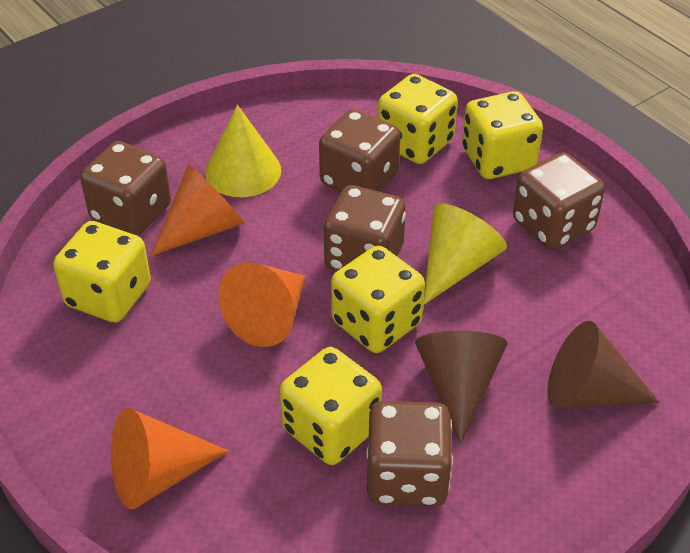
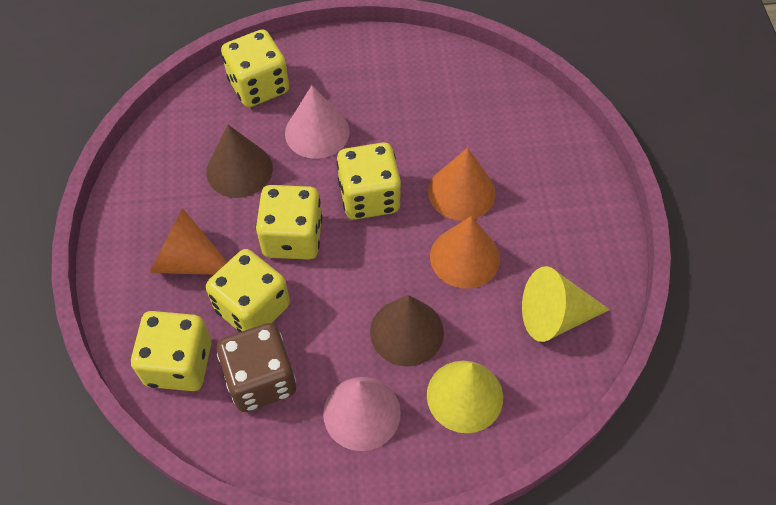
brown dice: 5 -> 1
pink cone: 0 -> 2

